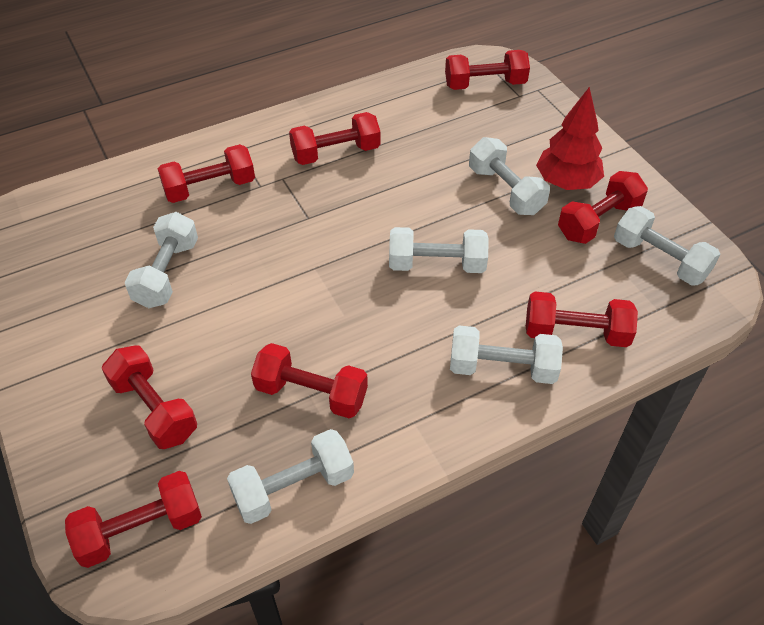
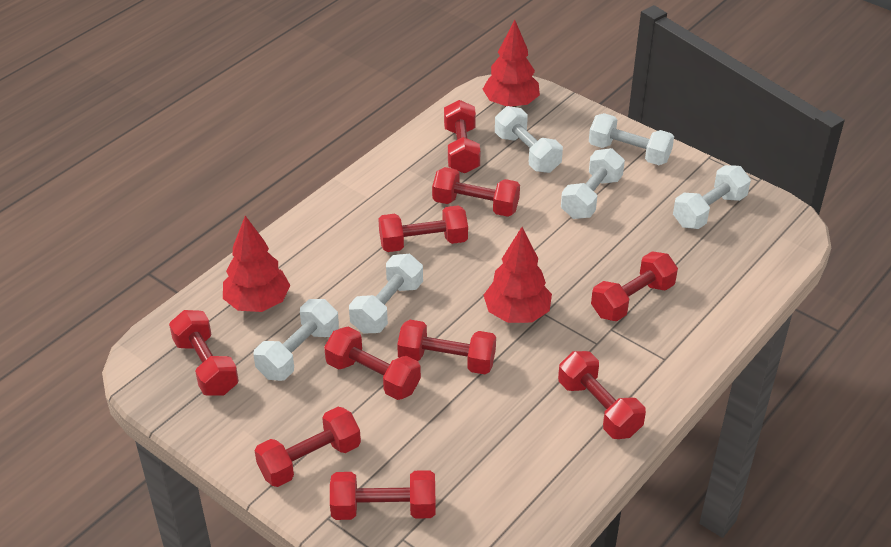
red dumbbell: 8 -> 10
red tree: 1 -> 3

